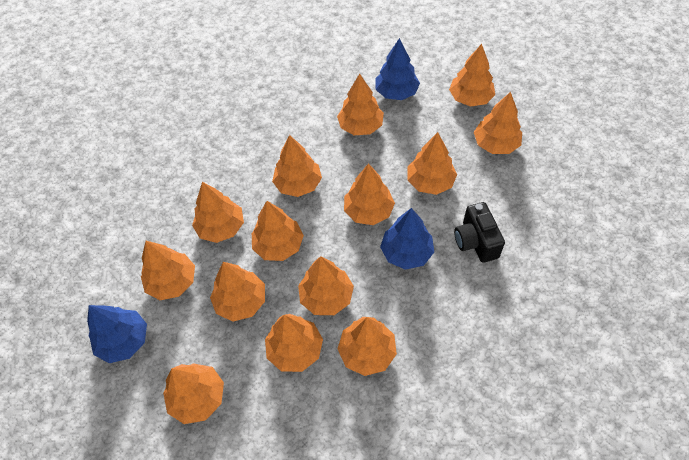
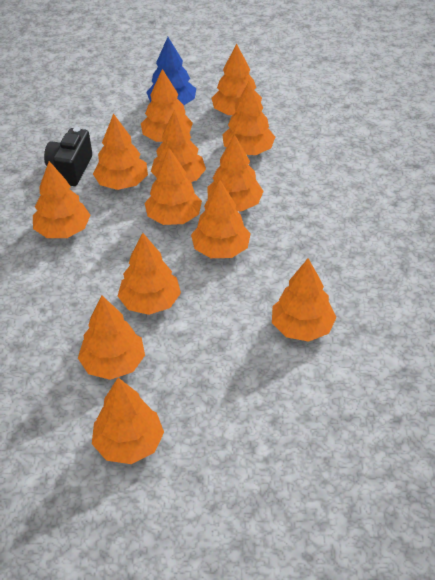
blue tree: 3 -> 1
orange tree: 14 -> 13

